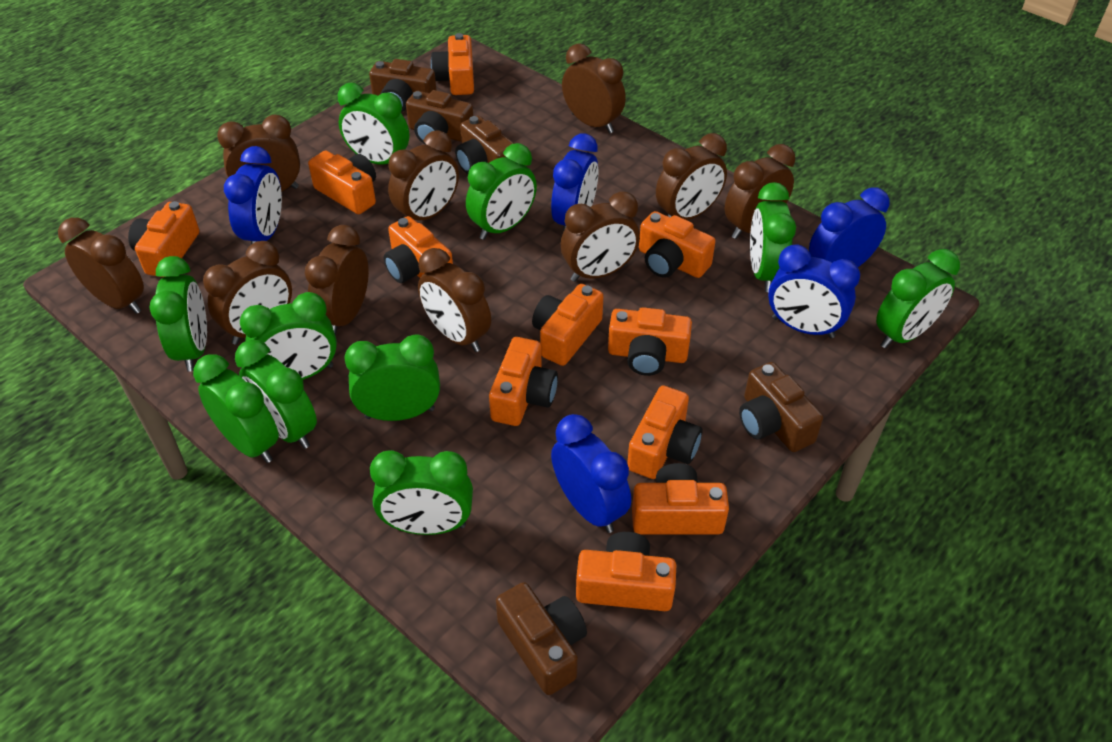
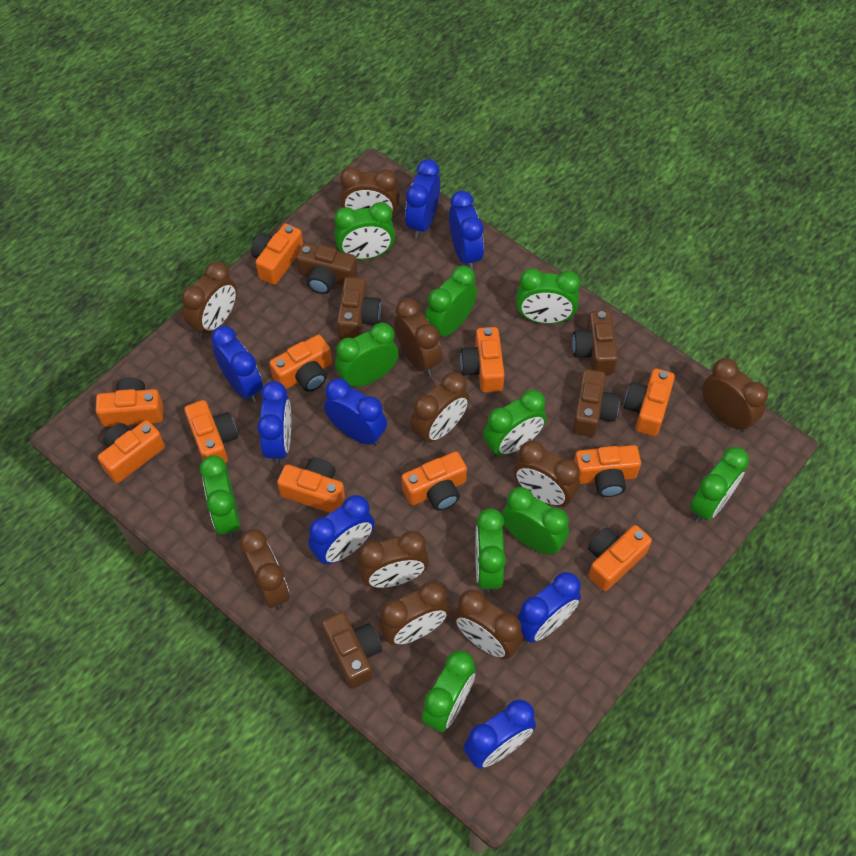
blue clock: 5 -> 8

